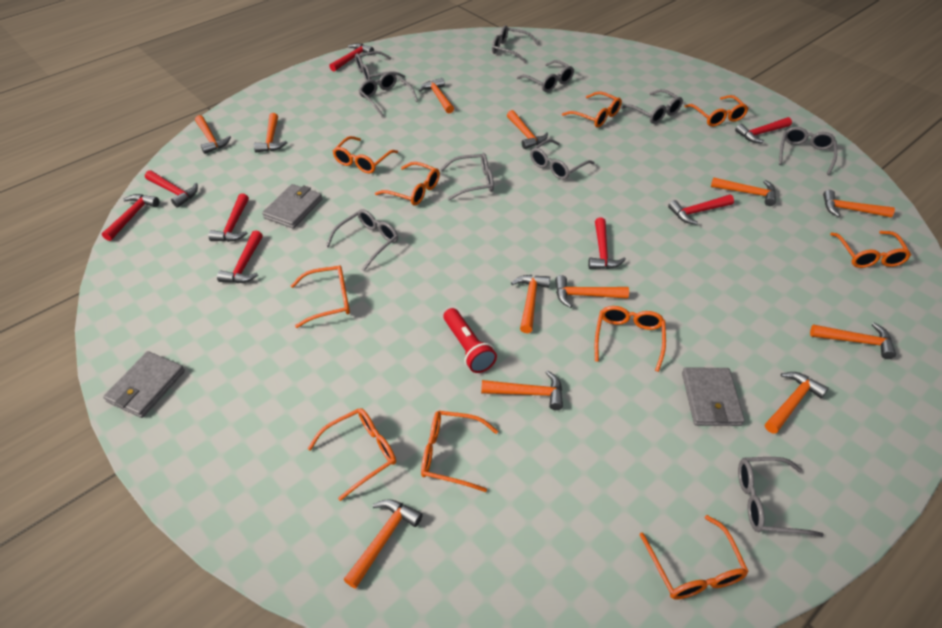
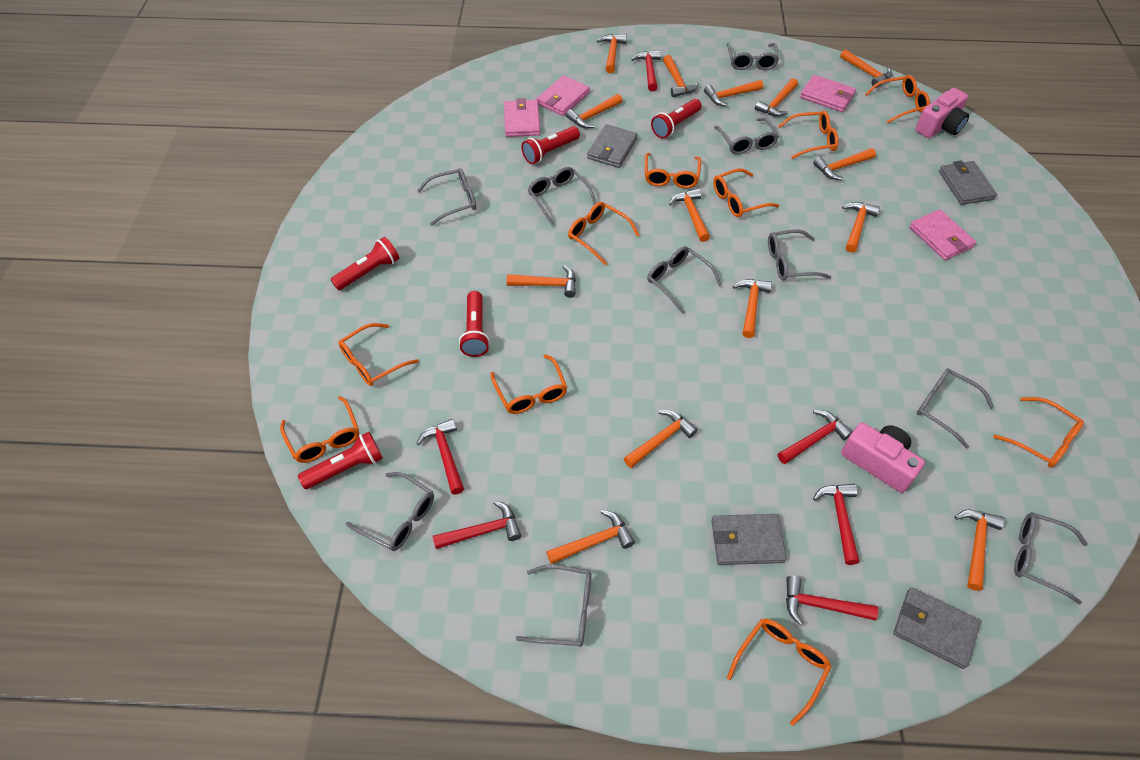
grey wallet: 3 -> 4
orange hammer: 12 -> 14
pink camera: 0 -> 2
pink wallet: 0 -> 4
red flashlight: 1 -> 5
red hammer: 8 -> 6

